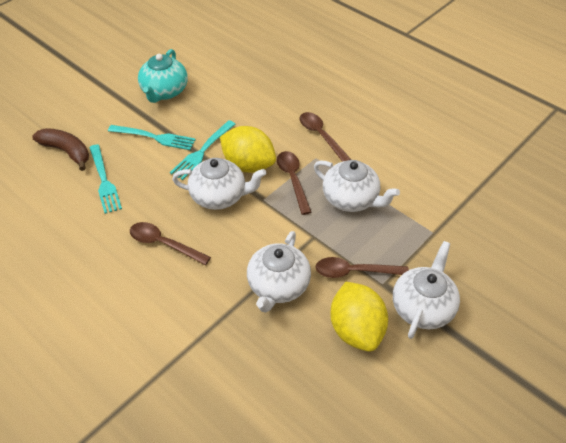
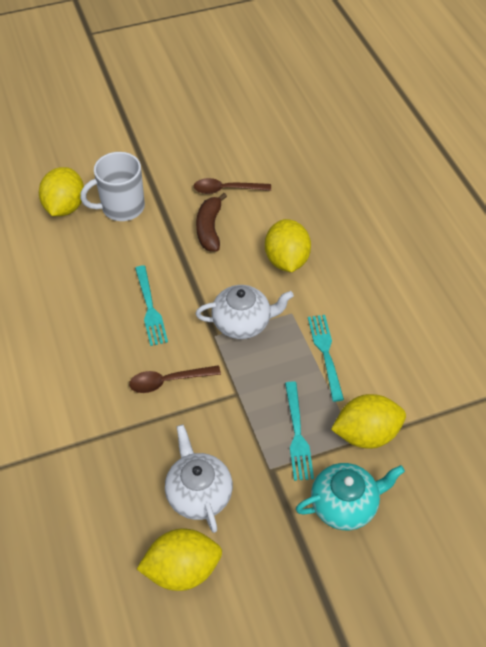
brown spoon: 4 -> 2
white mug: 0 -> 1
white teapot: 4 -> 2
yellow lemon: 2 -> 4

